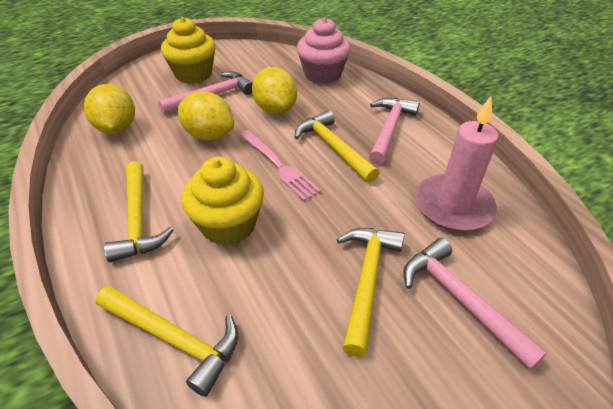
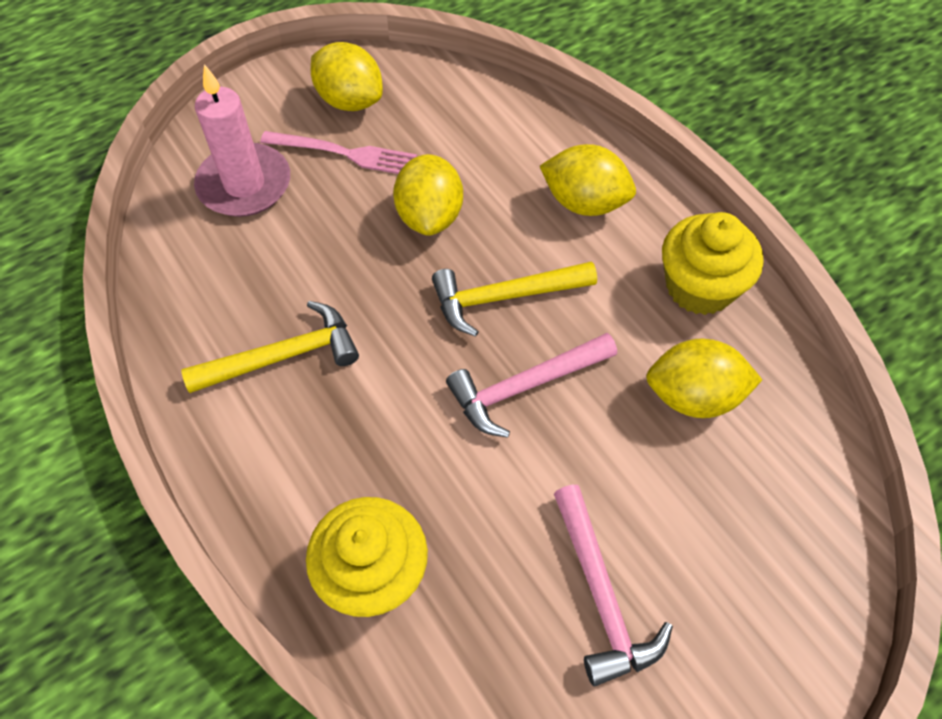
pink cupcake: 1 -> 0
pink hammer: 3 -> 2
yellow hammer: 4 -> 2
yellow lemon: 3 -> 4

